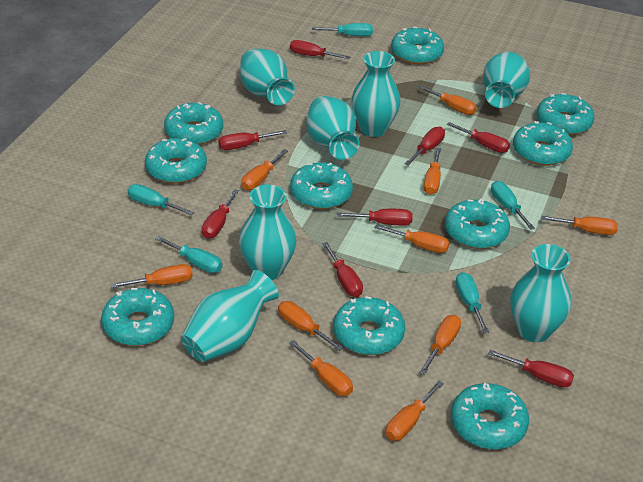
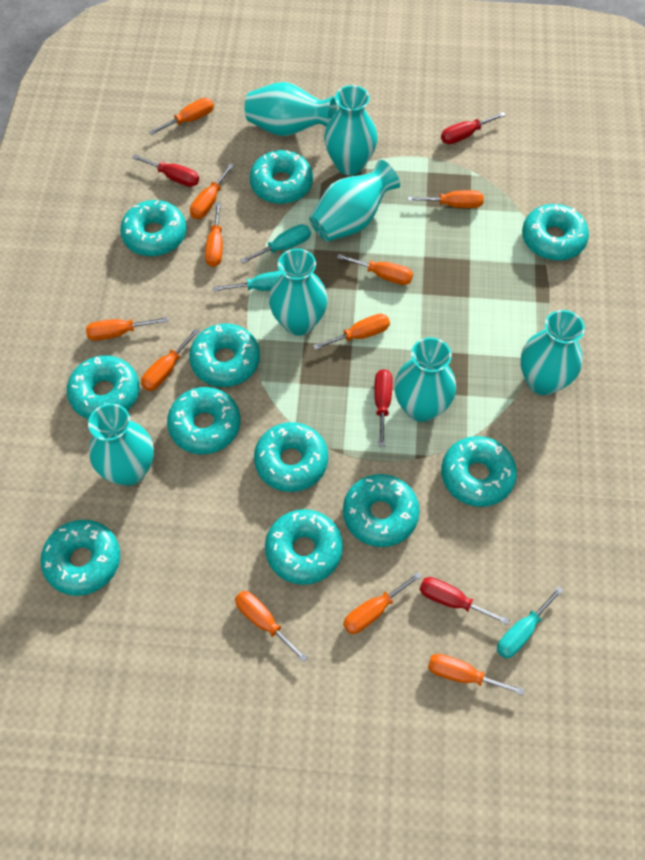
orange screwdriver: 10 -> 11
red screwdriver: 8 -> 4
turquoise donut: 10 -> 11
turquoise screwdriver: 5 -> 3

